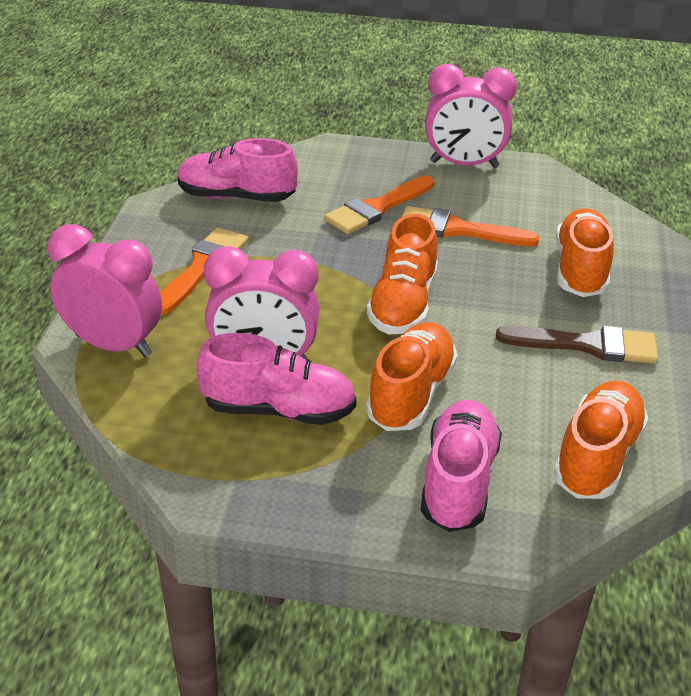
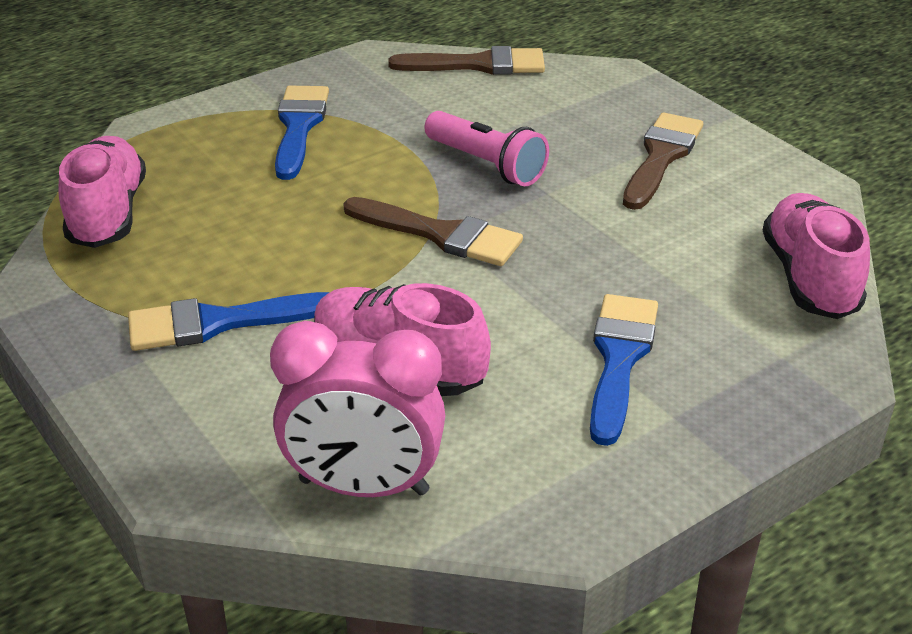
blue brush: 0 -> 3
brown brush: 1 -> 3
orange brush: 3 -> 0
orange shoe: 4 -> 0
pink clock: 3 -> 1
pink flashlight: 0 -> 1

